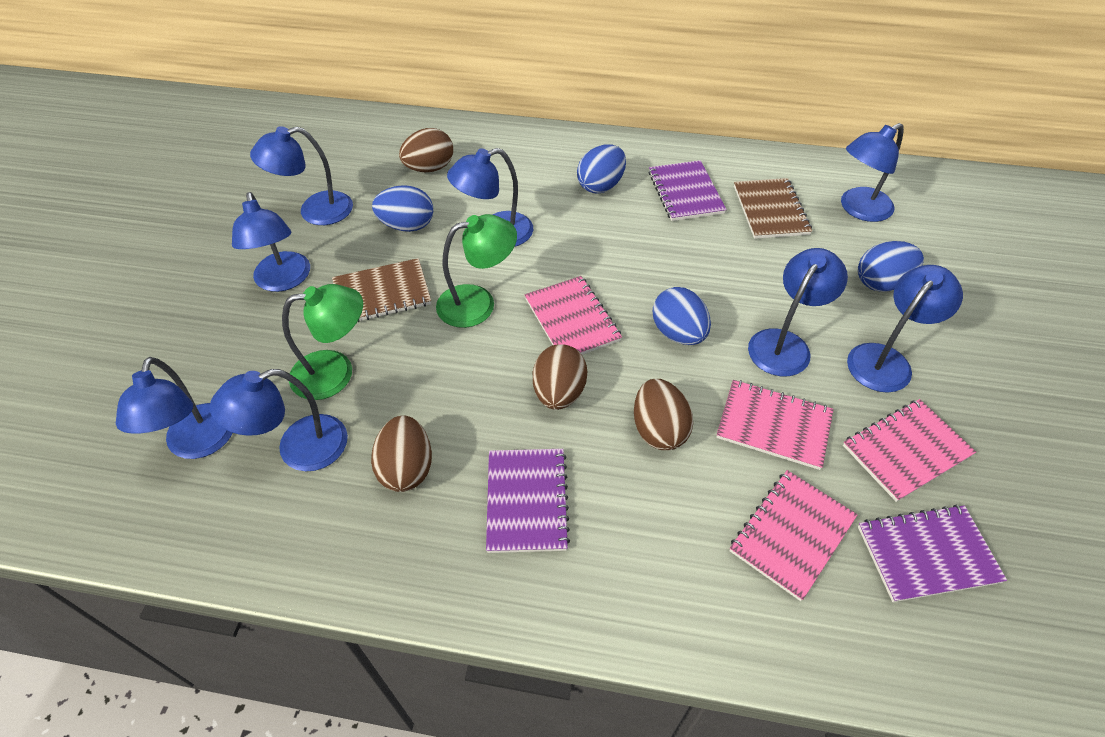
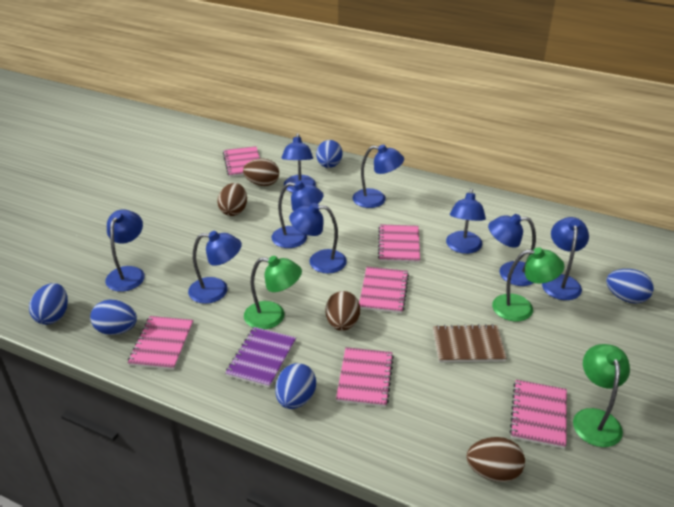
blue egg: 4 -> 5
blue lamp: 8 -> 9
brown notebook: 2 -> 1
green lamp: 2 -> 3
pink notebook: 4 -> 6
purple notebook: 3 -> 1

